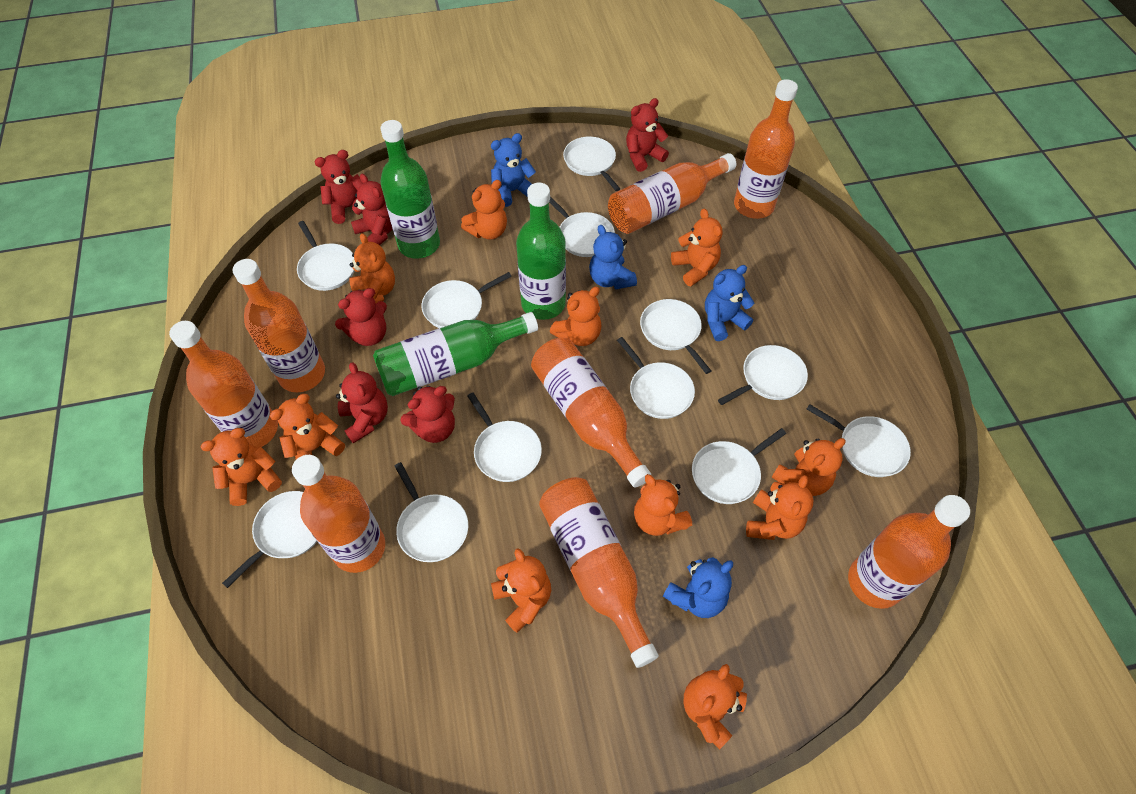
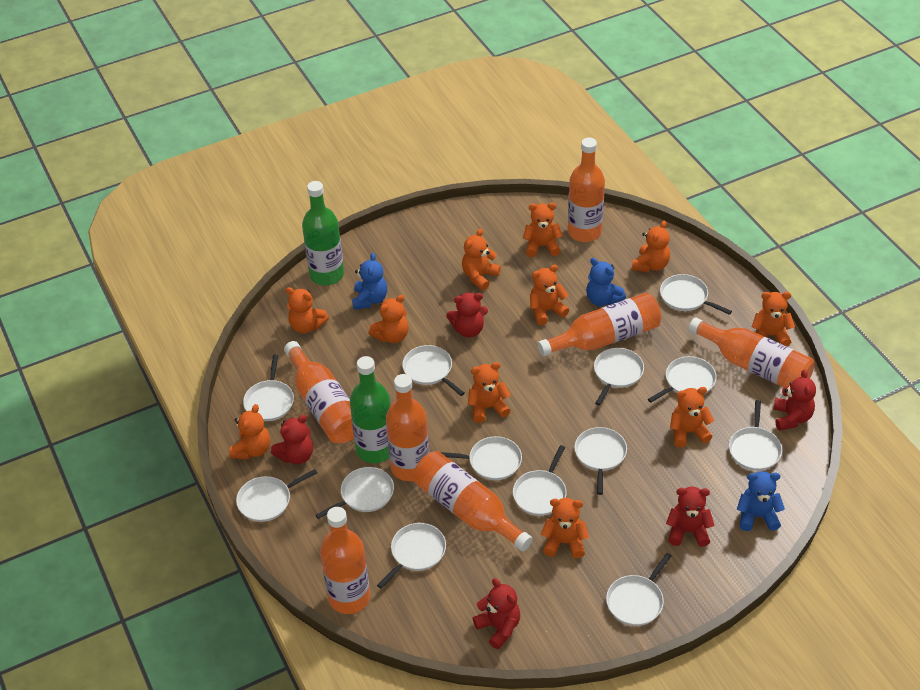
blue teddy bear: 4 -> 3
green bottle: 3 -> 2
orange bottle: 8 -> 7
red teddy bear: 6 -> 5
white pan: 12 -> 13

